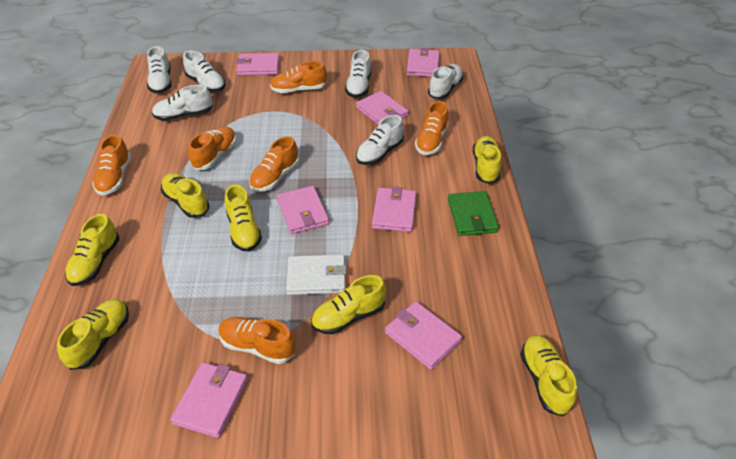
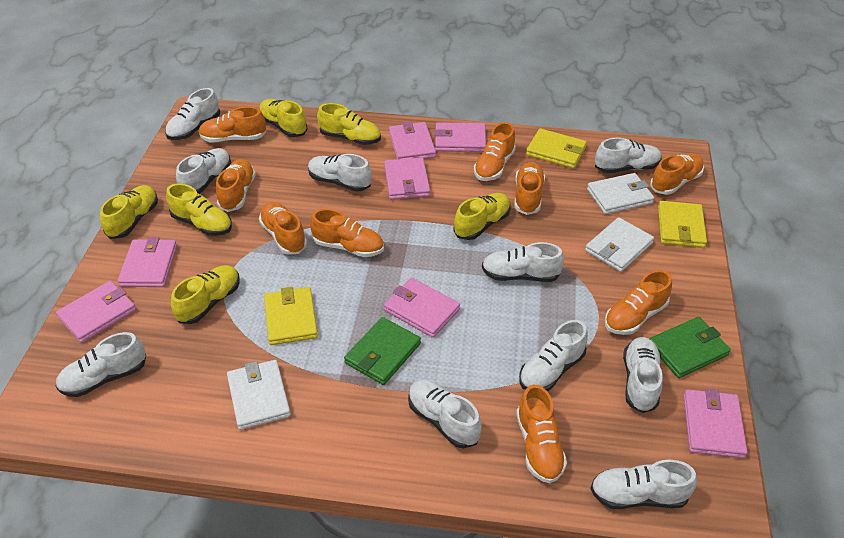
green wallet: 1 -> 2
orange shoe: 6 -> 9
white shoe: 6 -> 10
white wallet: 1 -> 3
yellow shoe: 7 -> 6
yellow wallet: 0 -> 3

